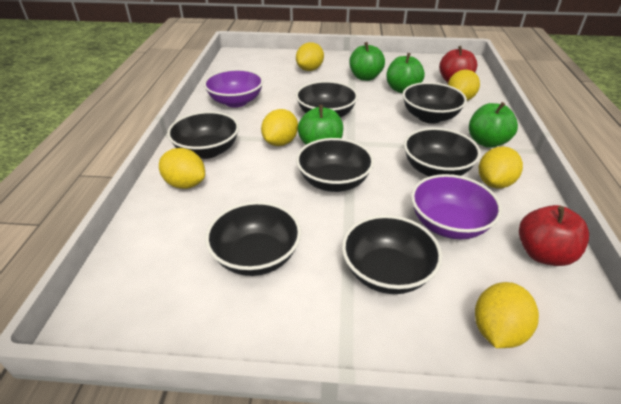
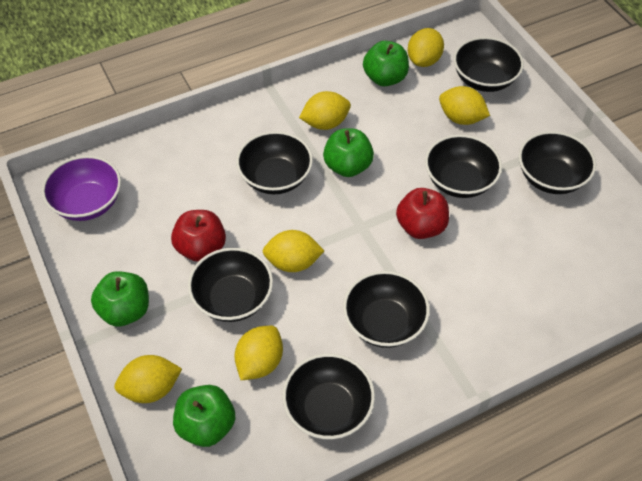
purple bowl: 2 -> 1

